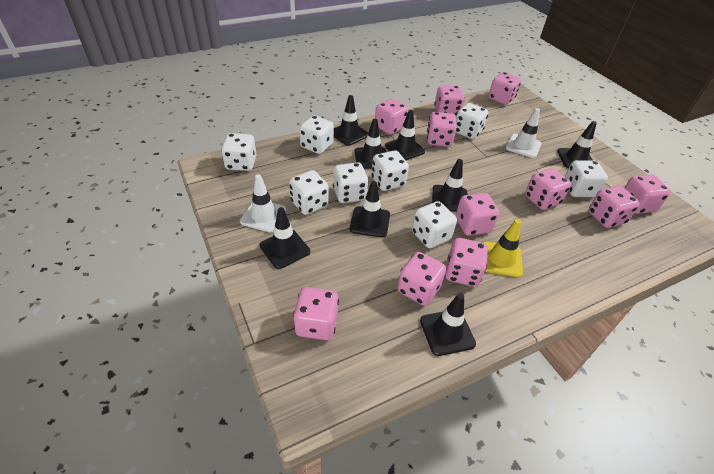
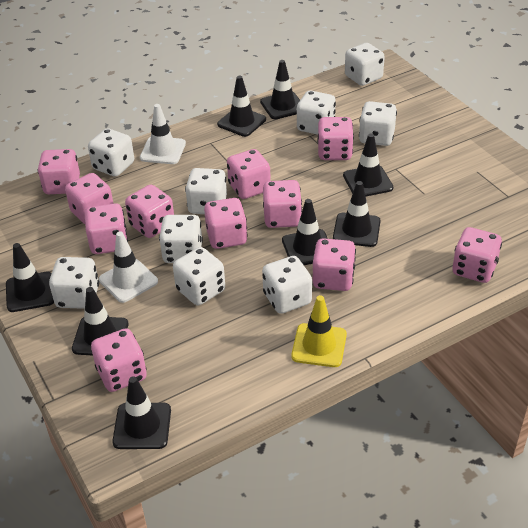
white dice: 8 -> 9

